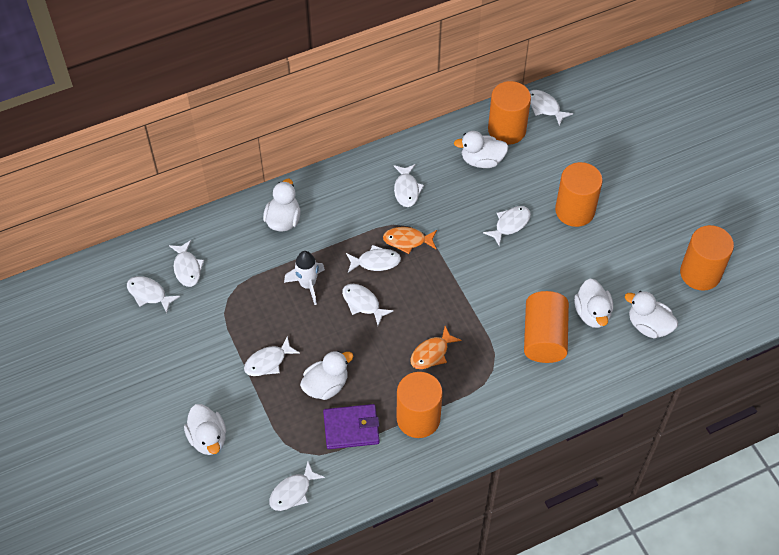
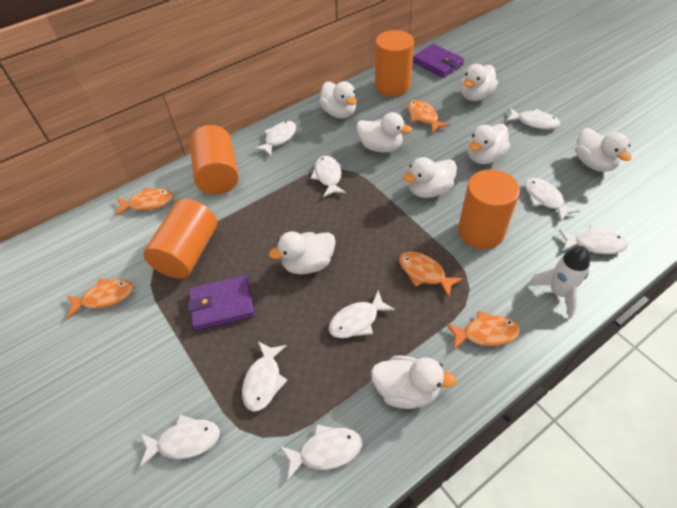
orange cylinder: 5 -> 4
orange fish: 2 -> 5
purple wallet: 1 -> 2
white duck: 6 -> 8

